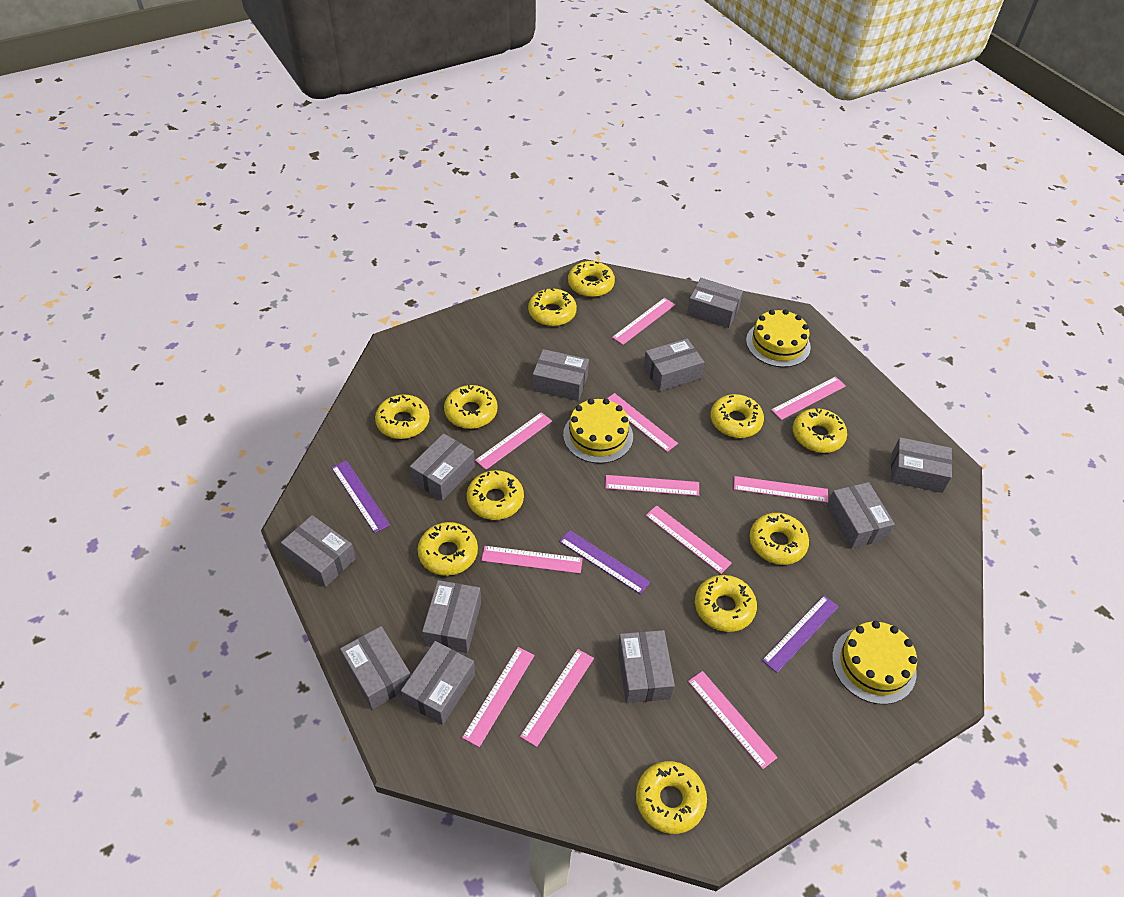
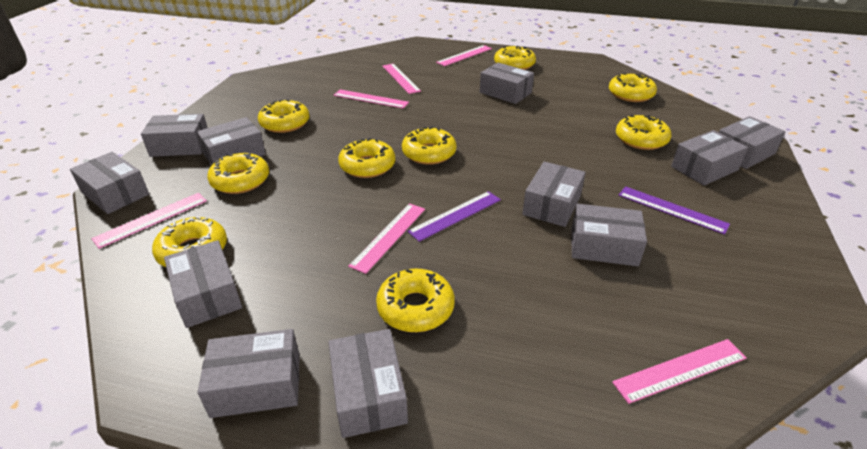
pink ruler: 11 -> 6
purple ruler: 3 -> 2
yellow cake: 3 -> 0
yellow donut: 11 -> 9

